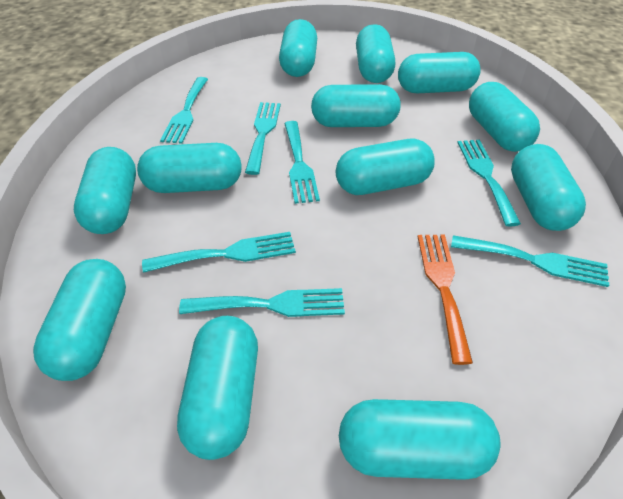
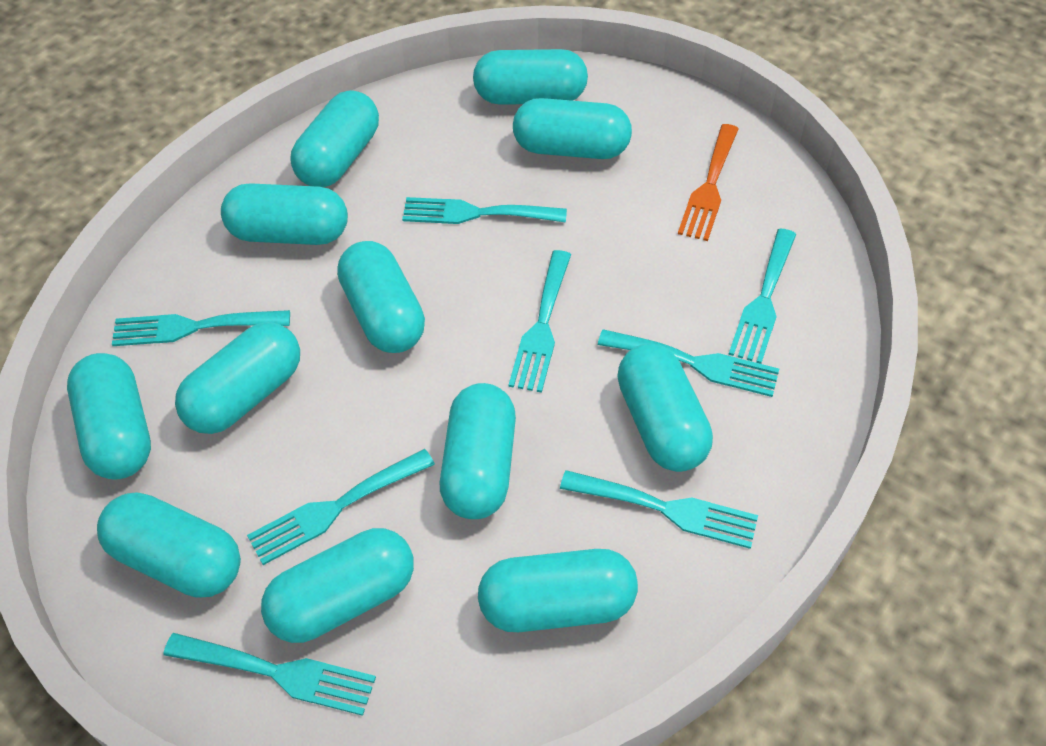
turquoise fork: 7 -> 8

